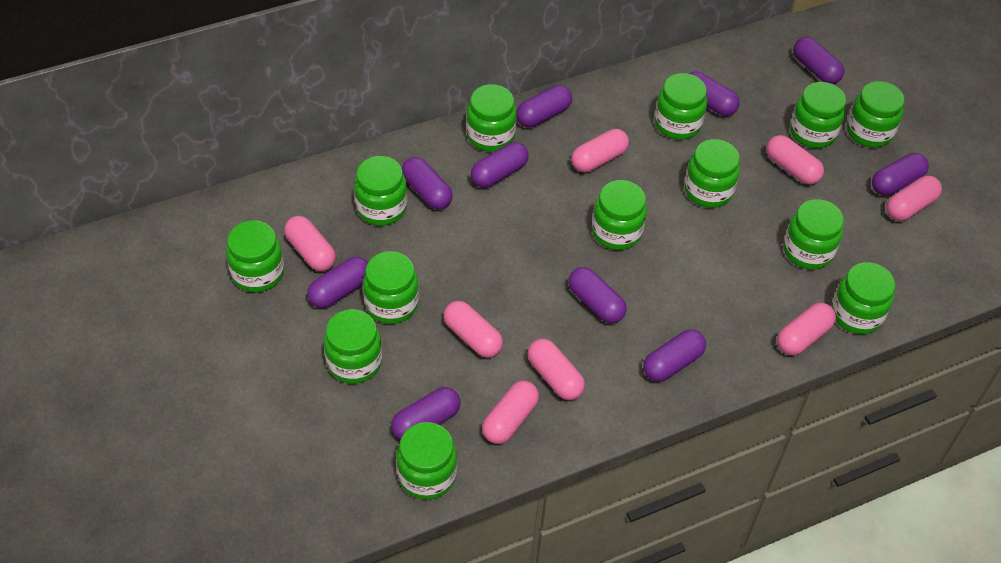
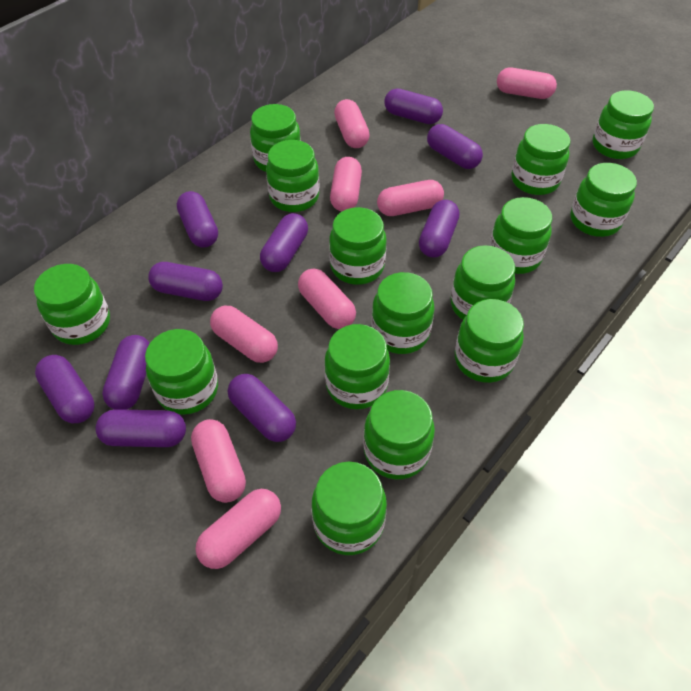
green jar: 13 -> 15

